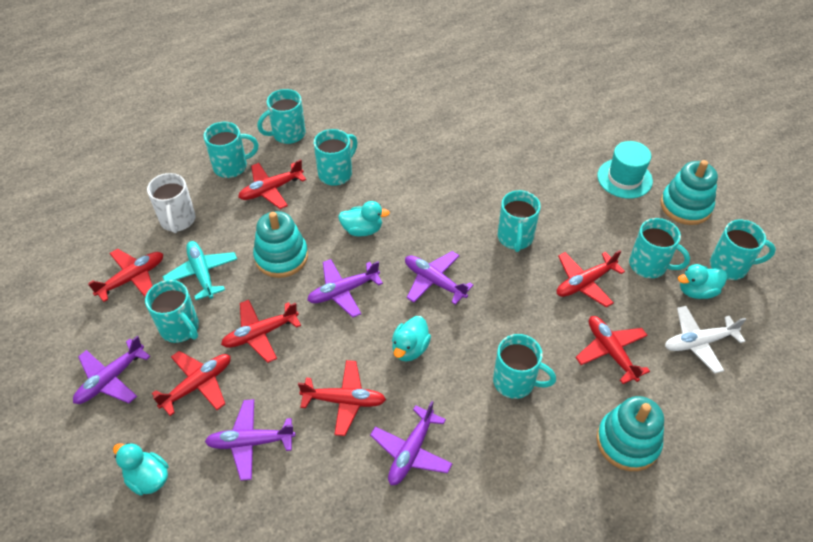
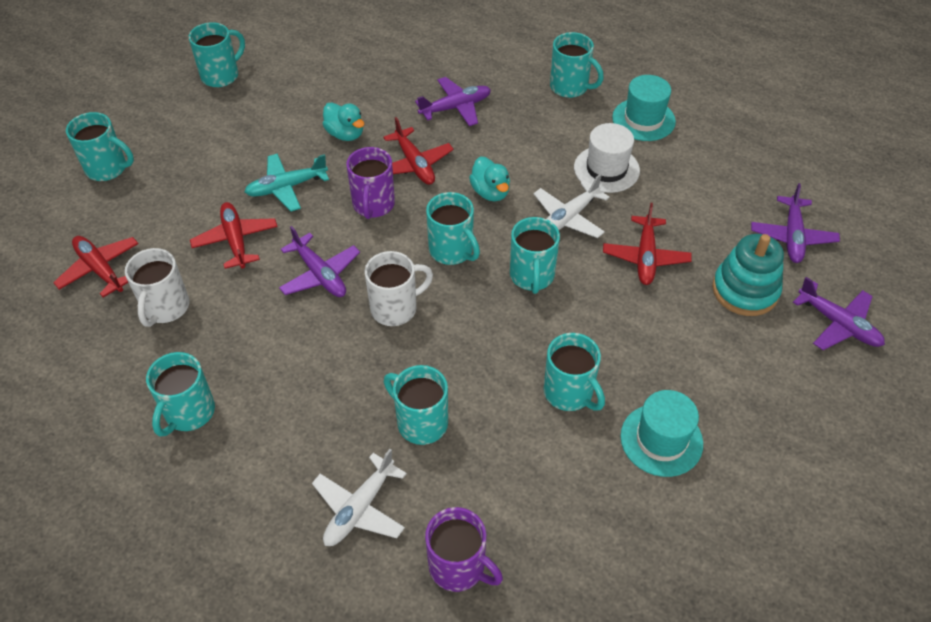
purple mug: 0 -> 2
purple plane: 5 -> 4
red plane: 7 -> 4
turquoise duck: 4 -> 2
turquoise hat: 1 -> 2
turquoise stacking toy: 3 -> 1
white hat: 0 -> 1
white mug: 1 -> 2
white plane: 1 -> 2

